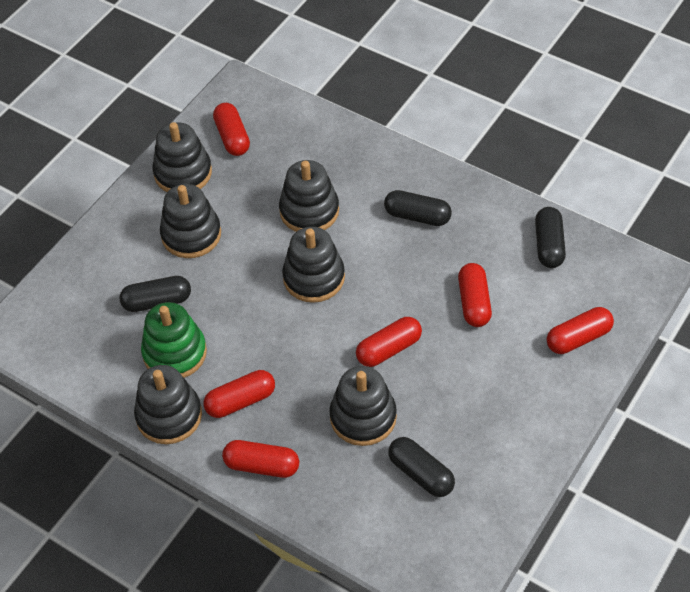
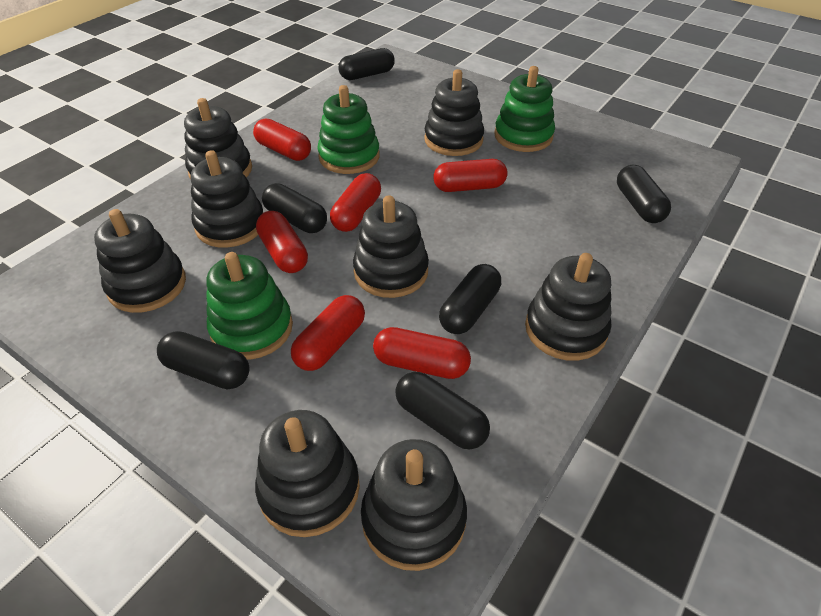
black capsule: 4 -> 6
black stacking toy: 6 -> 8
green stacking toy: 1 -> 3

